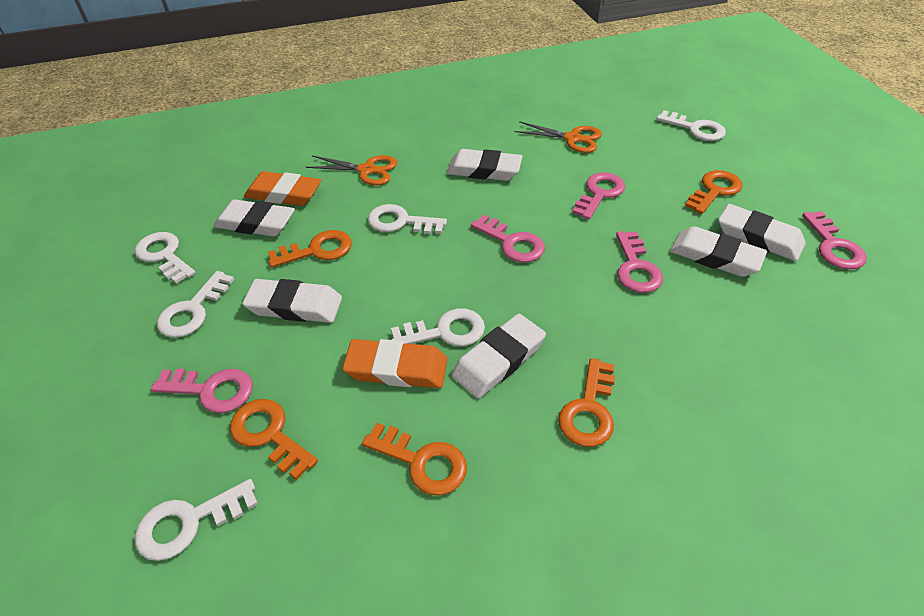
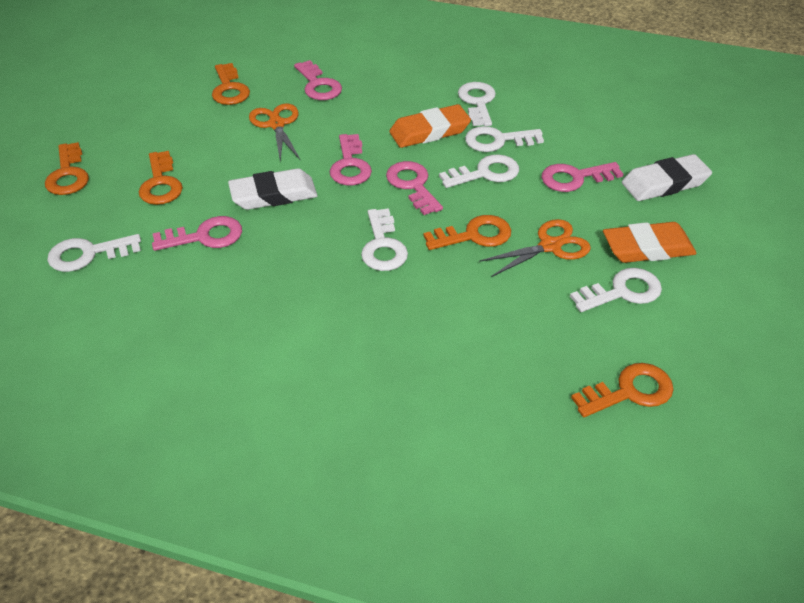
white eraser: 6 -> 2

